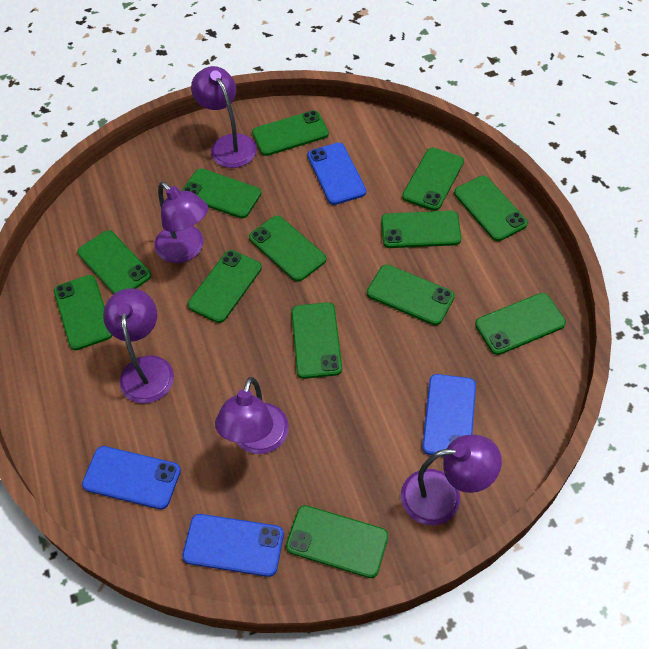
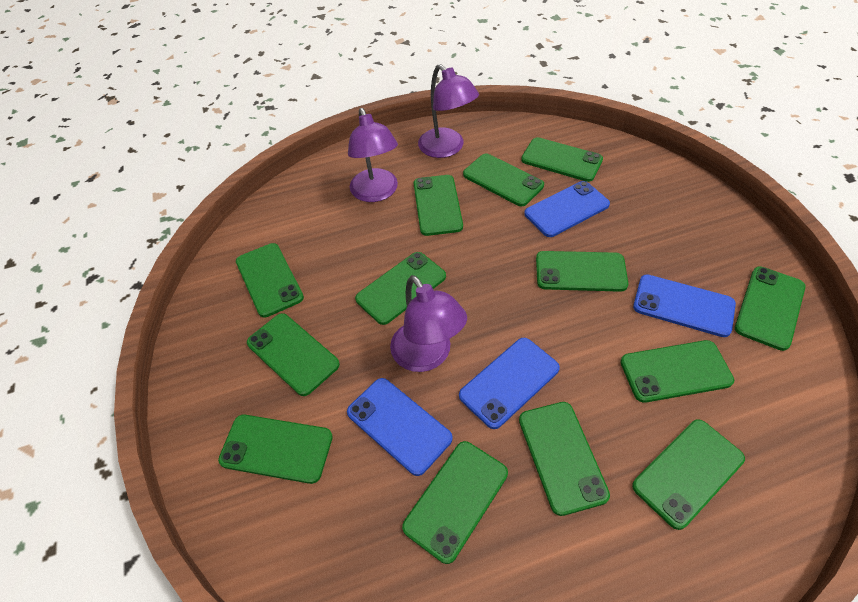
purple lamp: 5 -> 3

